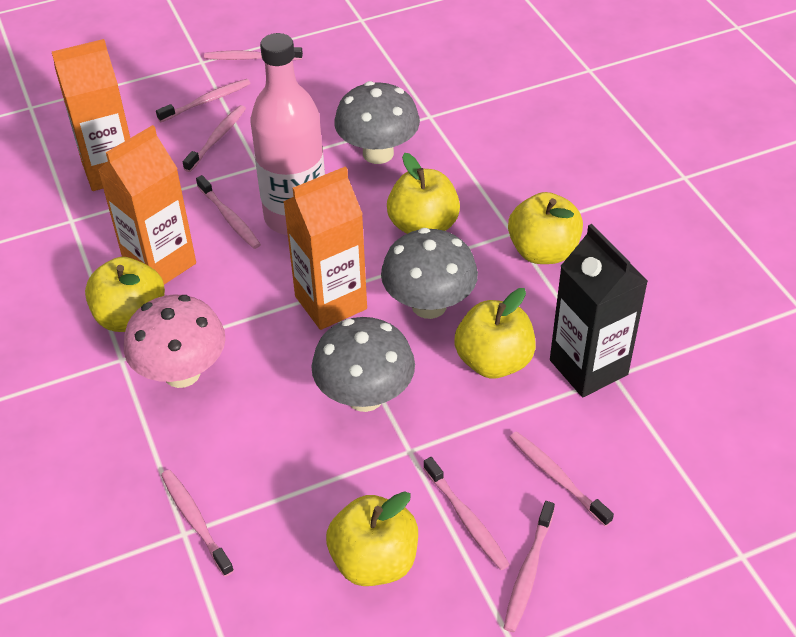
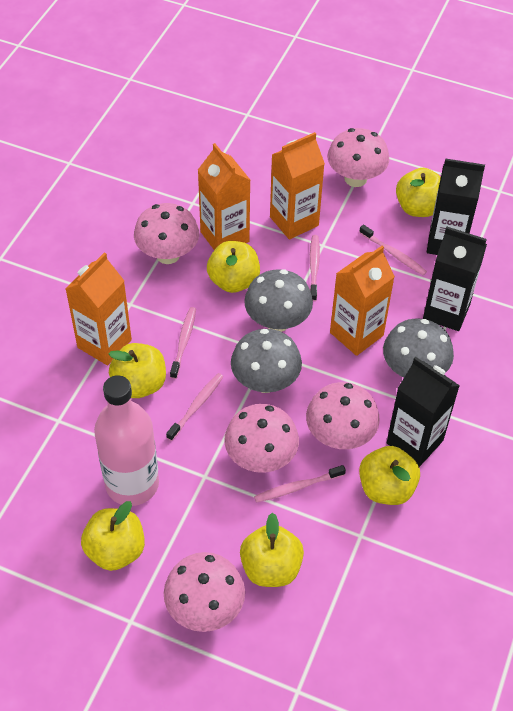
black carton: 1 -> 3
orange carton: 3 -> 4
pink mushroom: 1 -> 5
pink toothbrush: 8 -> 5
yellow apple: 5 -> 6

